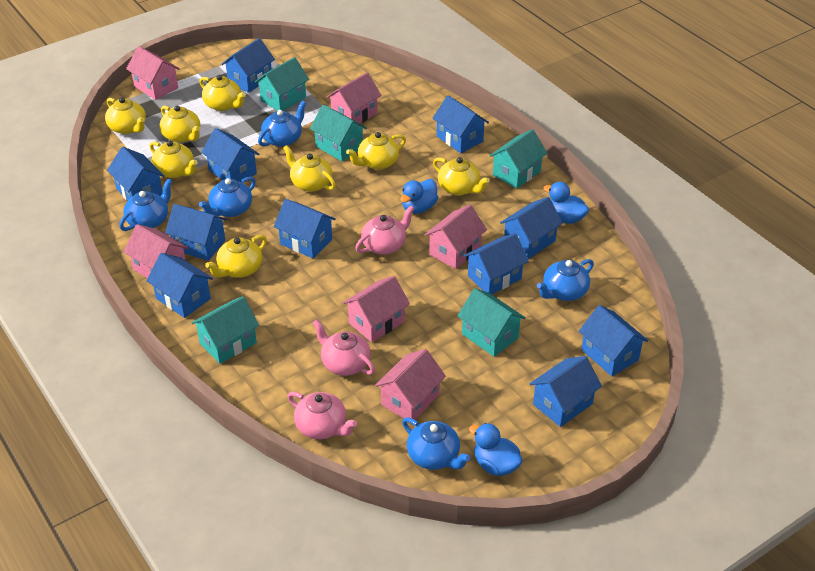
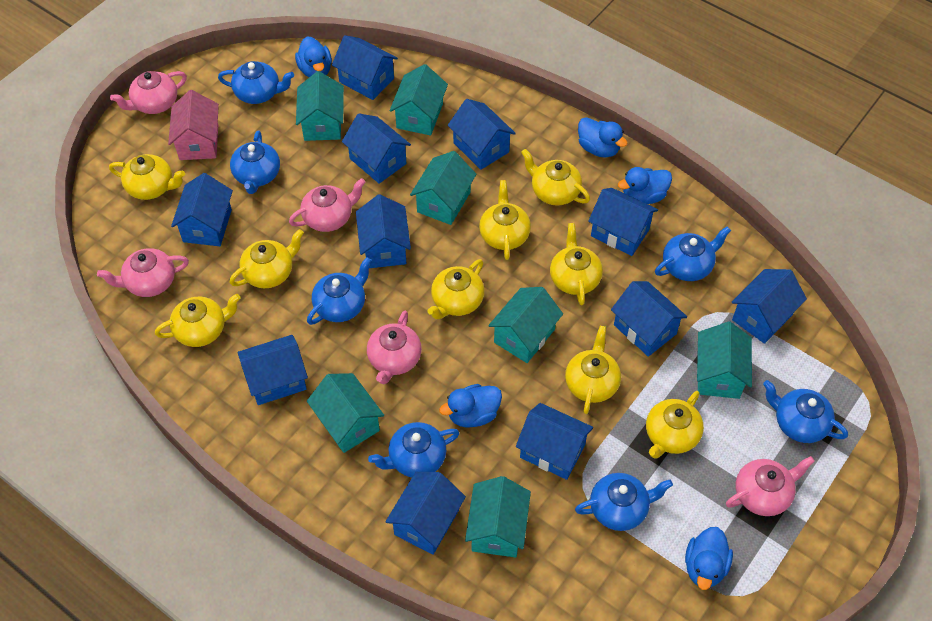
blue duck: 3 -> 5
blue teapot: 5 -> 7
pink house: 6 -> 1
pink teapot: 3 -> 5
turquoise house: 5 -> 7
yellow teapot: 8 -> 9

